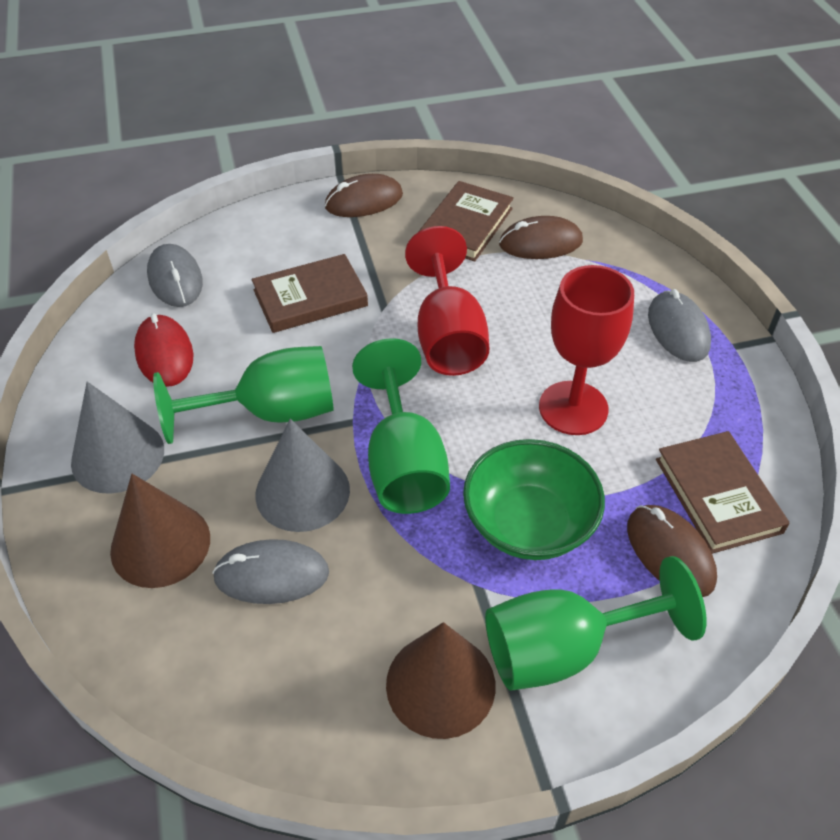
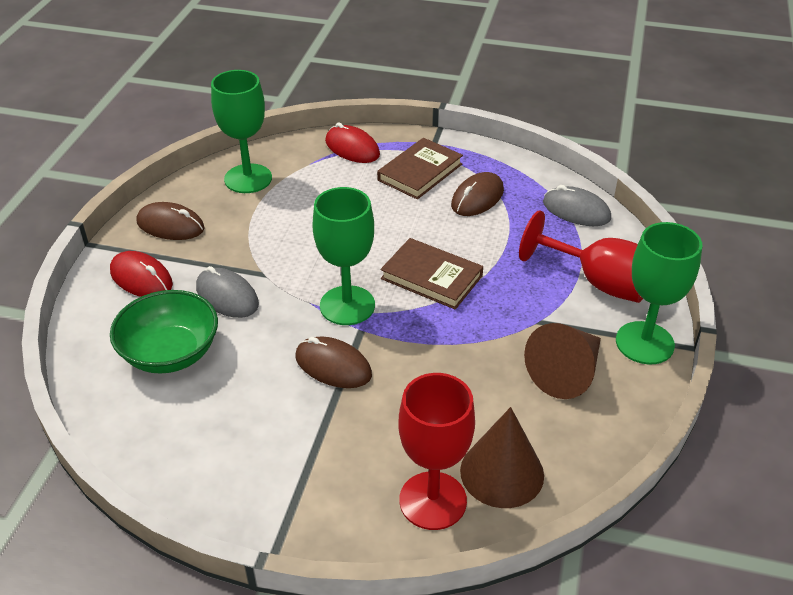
brown book: 3 -> 2
grey cone: 2 -> 0
grey mouse: 3 -> 2
red mouse: 1 -> 2

